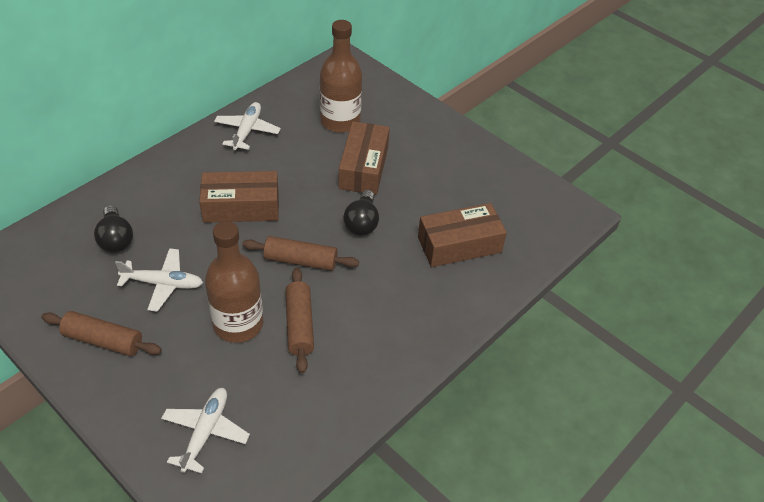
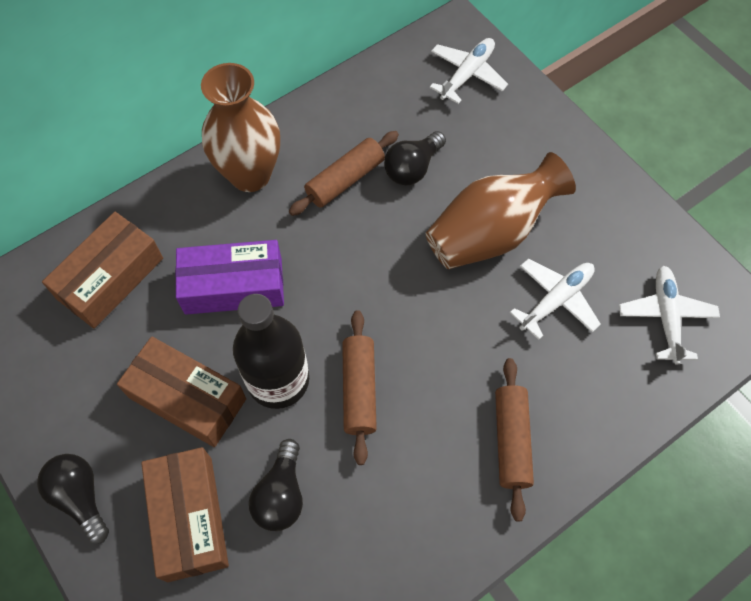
black bottle: 0 -> 1
black light bulb: 2 -> 3
brown bottle: 2 -> 0
brown vase: 0 -> 2
purple box: 0 -> 1

